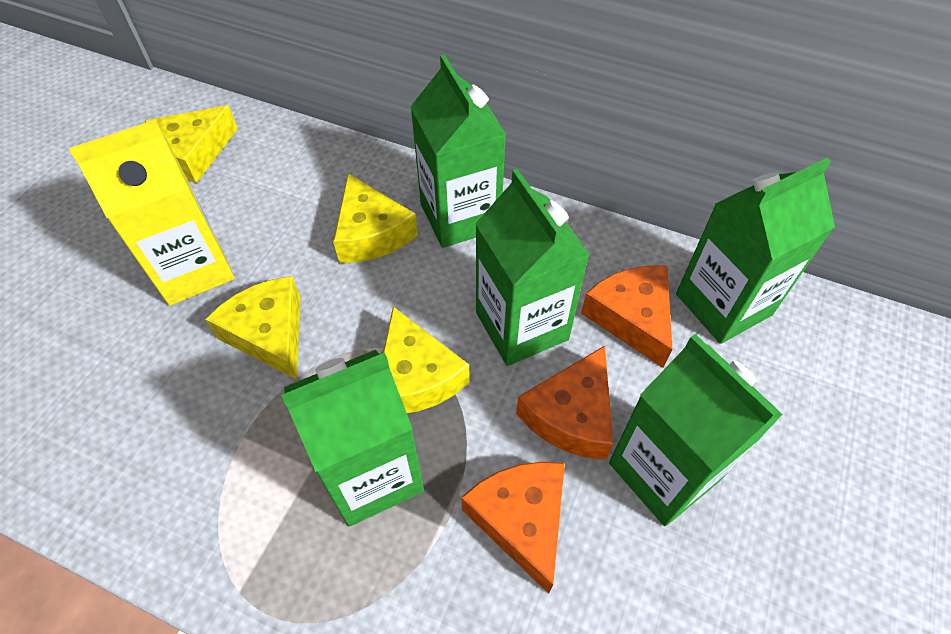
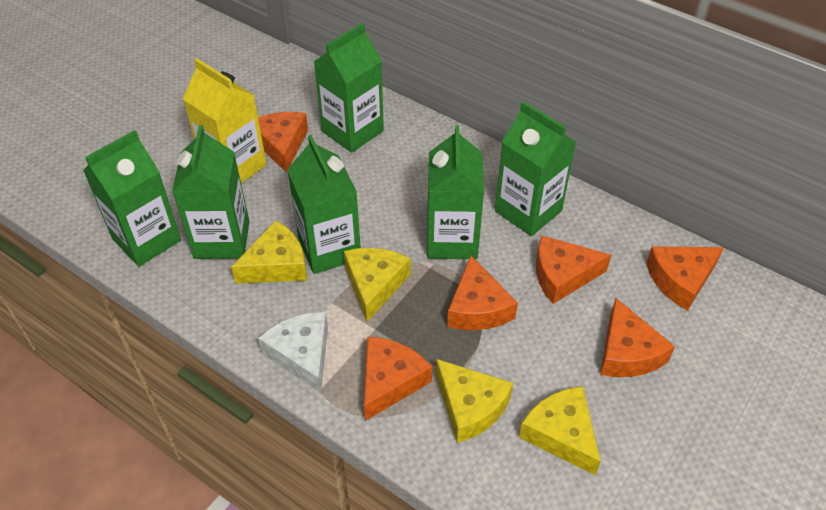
green carton: 5 -> 6
orange cheese: 3 -> 6
white cheese: 0 -> 1

